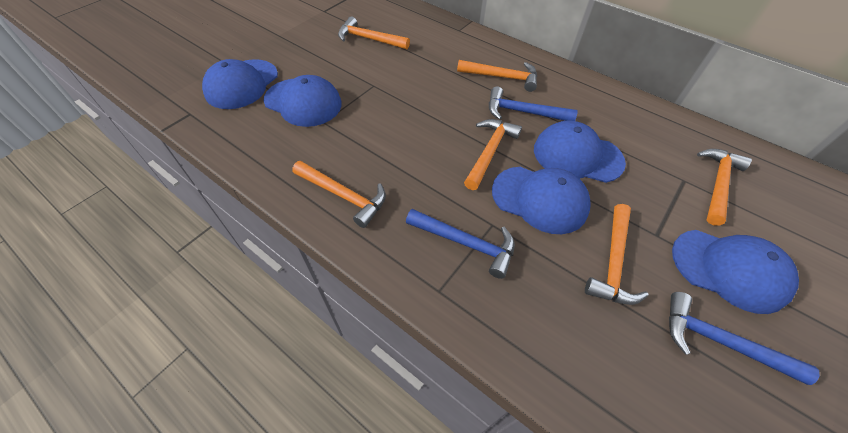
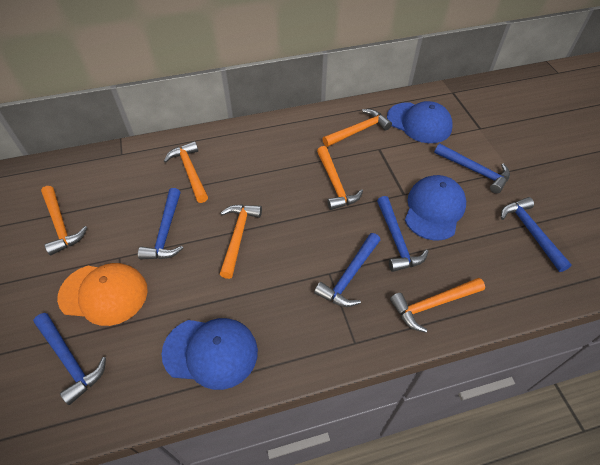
blue cap: 5 -> 3
blue hammer: 3 -> 6
orange cap: 0 -> 1

